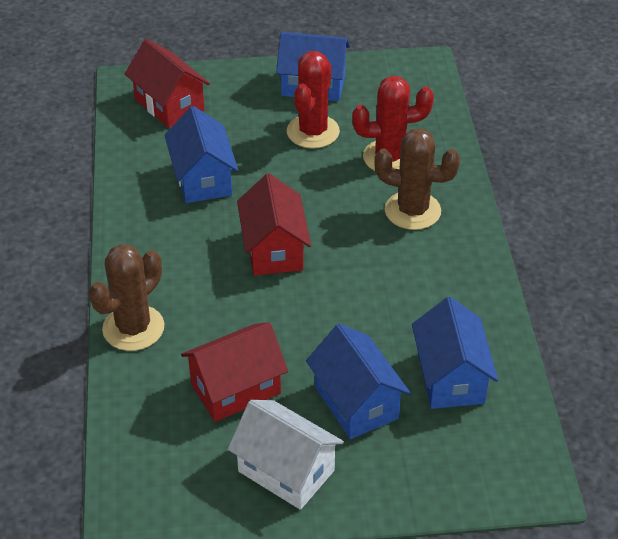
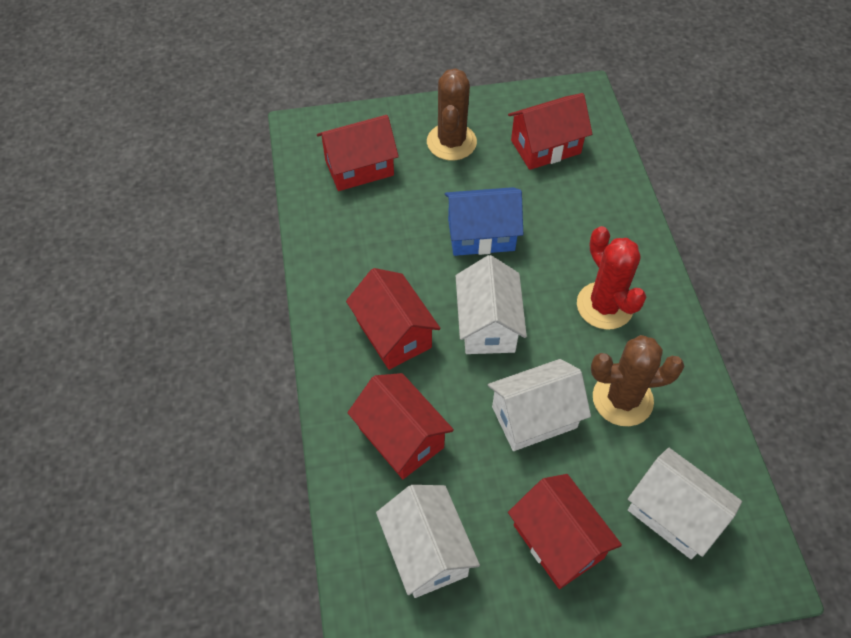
blue house: 4 -> 1
red cactus: 2 -> 1
red house: 3 -> 5
white house: 1 -> 4

